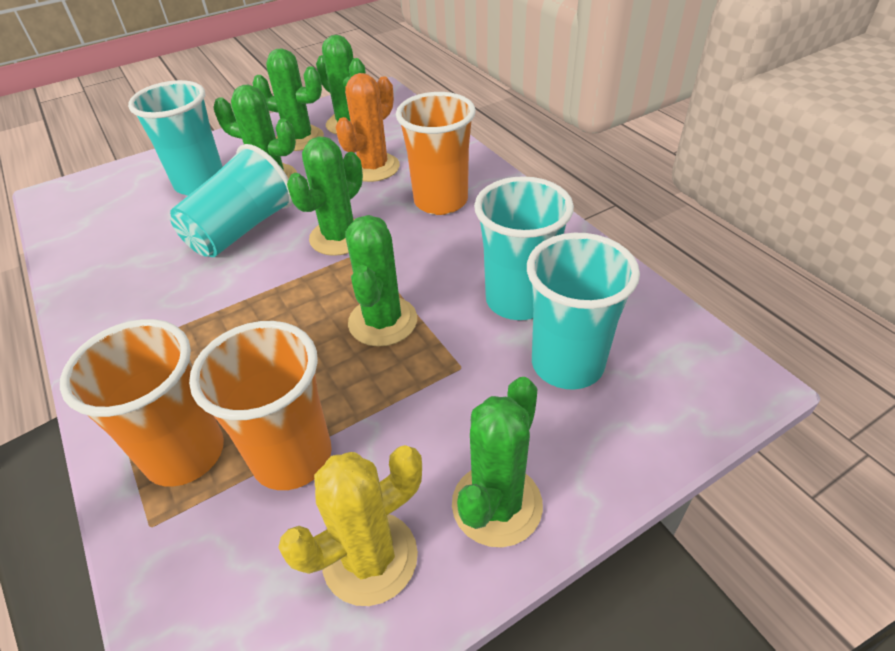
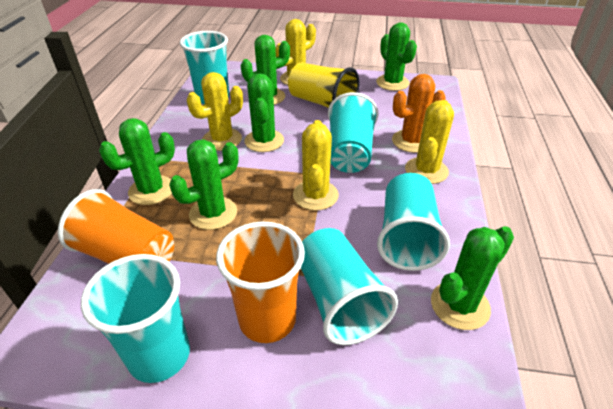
orange cup: 3 -> 2
turquoise cup: 4 -> 5
yellow cactus: 1 -> 4
yellow cup: 0 -> 1

